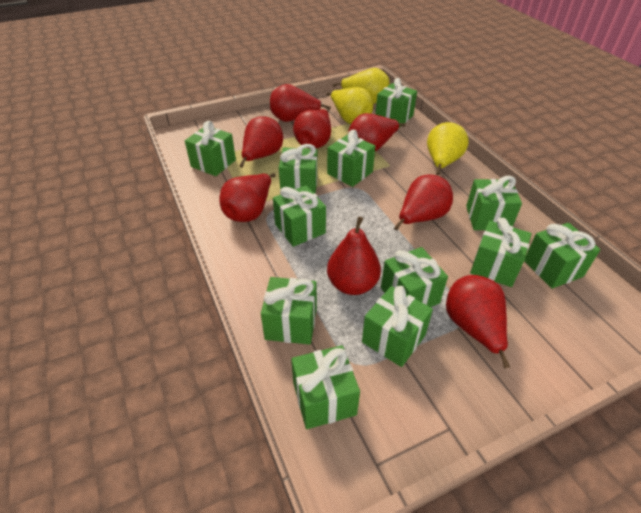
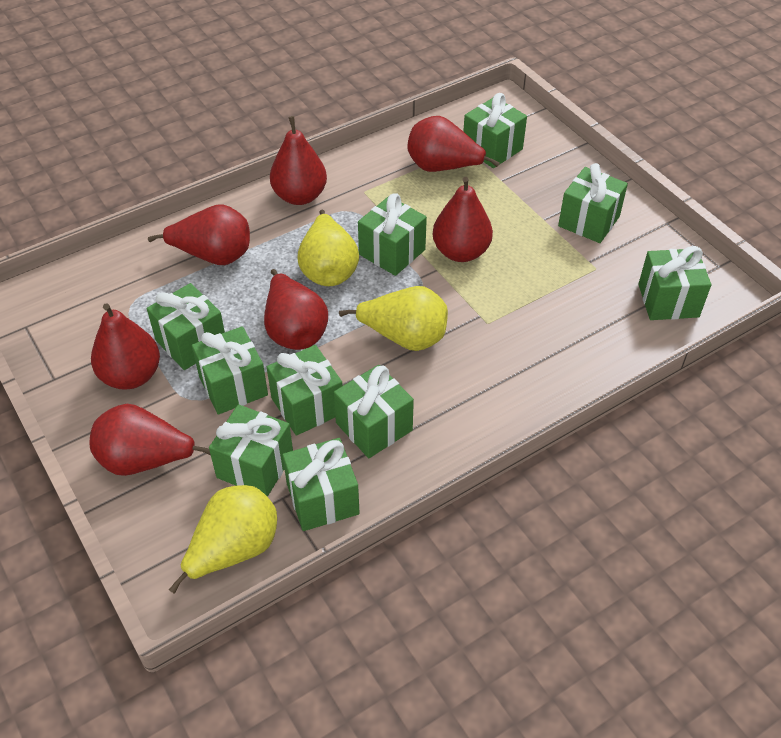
green gift: 12 -> 10
red pear: 8 -> 7

